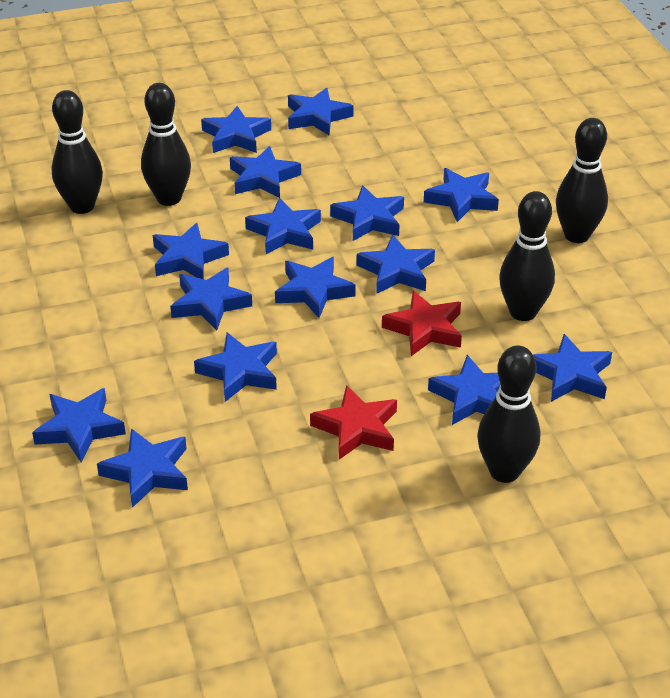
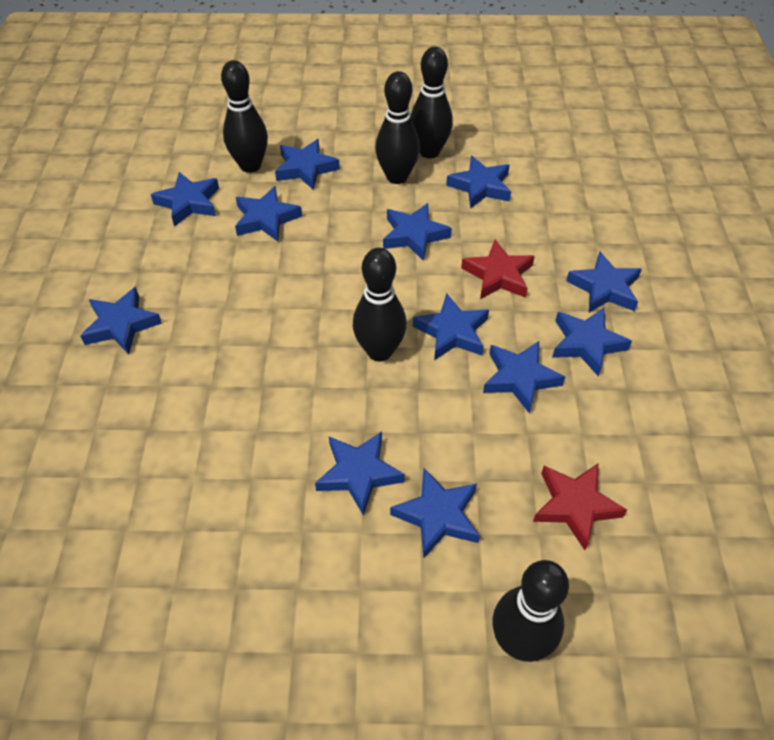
blue star: 15 -> 12

